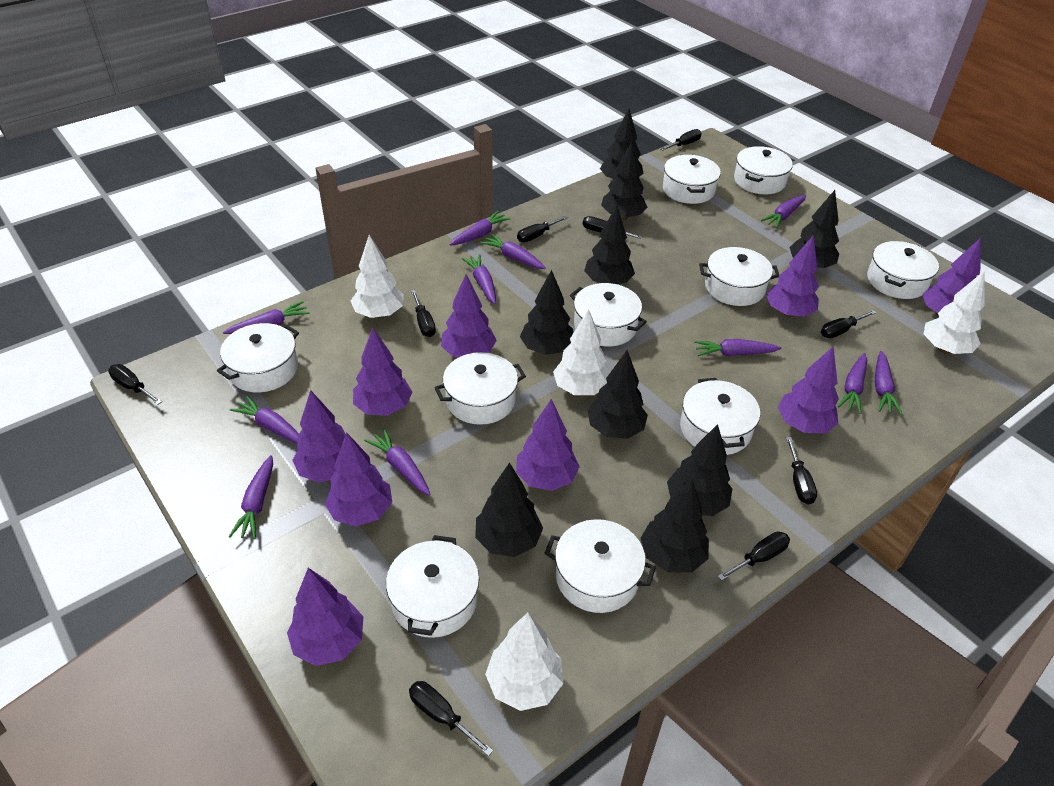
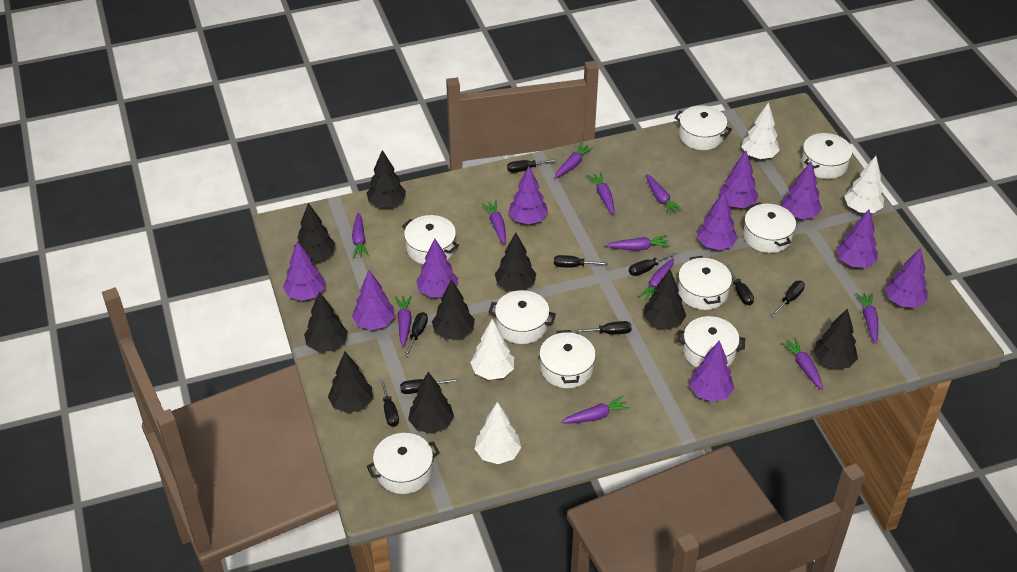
purple tree: 9 -> 10
white pot: 10 -> 9

